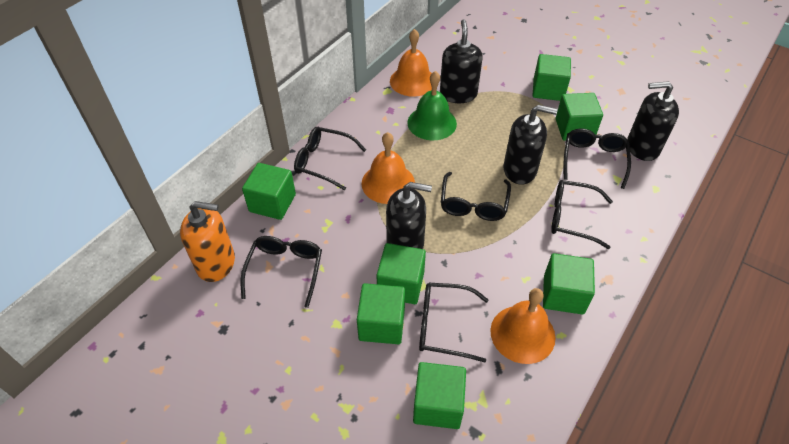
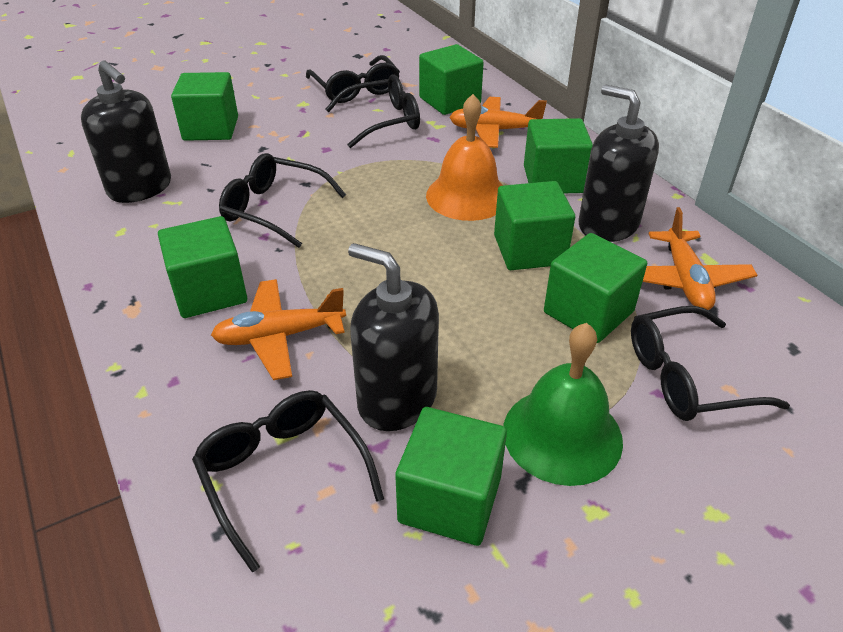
black glasses: 6 -> 5
black soap dispenser: 4 -> 3
orange bell: 3 -> 1
orange plane: 0 -> 3
orange soap dispenser: 1 -> 0

